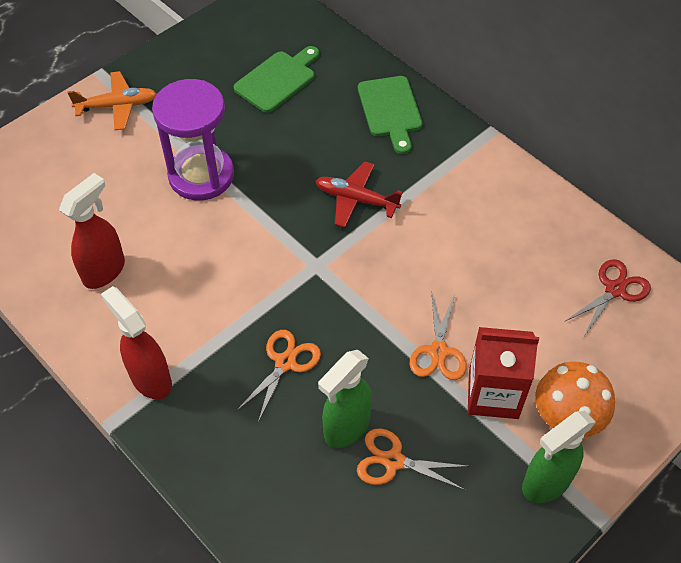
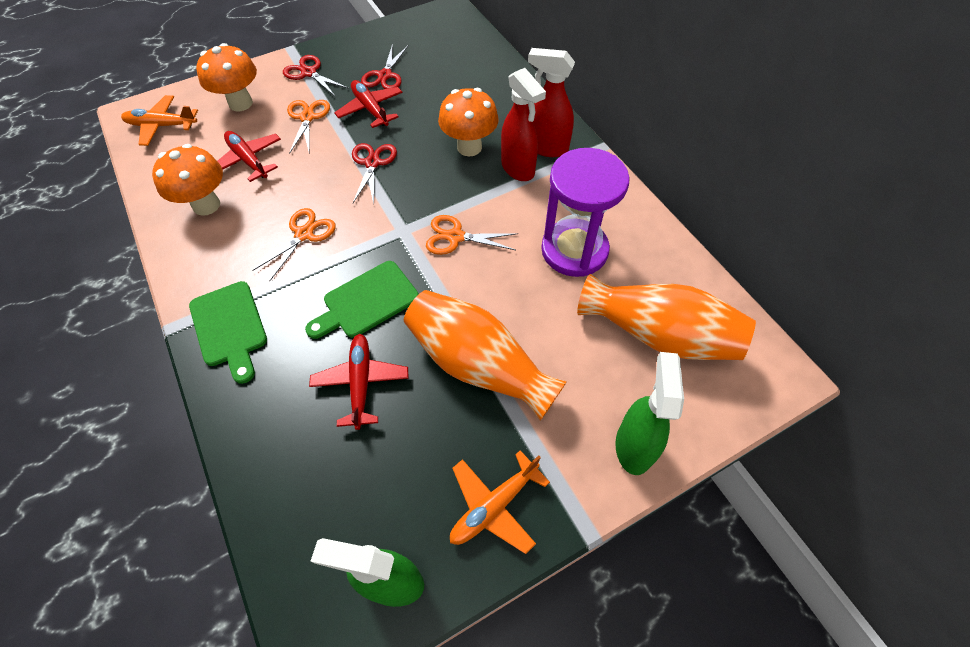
orange mushroom: 1 -> 3
orange plane: 1 -> 2
orange vase: 0 -> 2
red carton: 1 -> 0
red plane: 1 -> 3
red scissors: 1 -> 3

